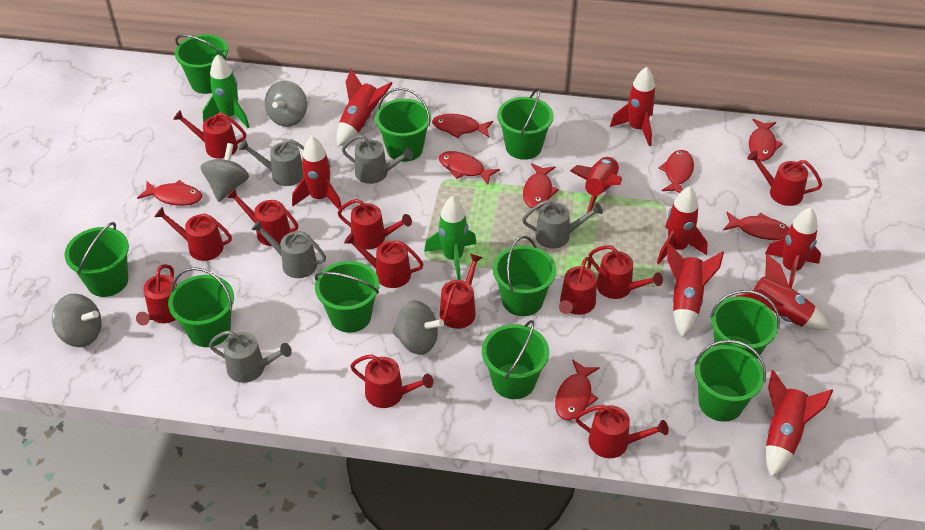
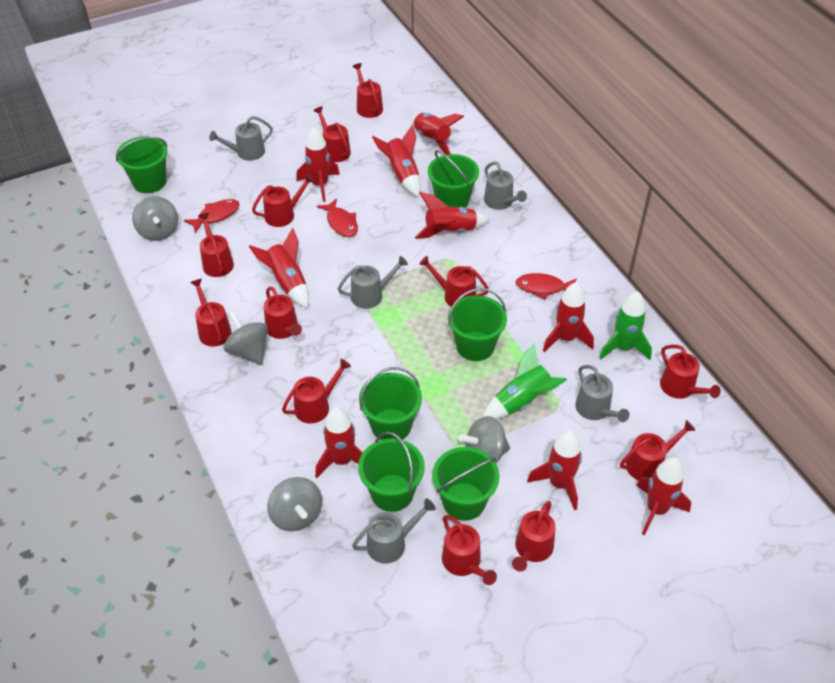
green bucket: 10 -> 6
red fish: 8 -> 3

